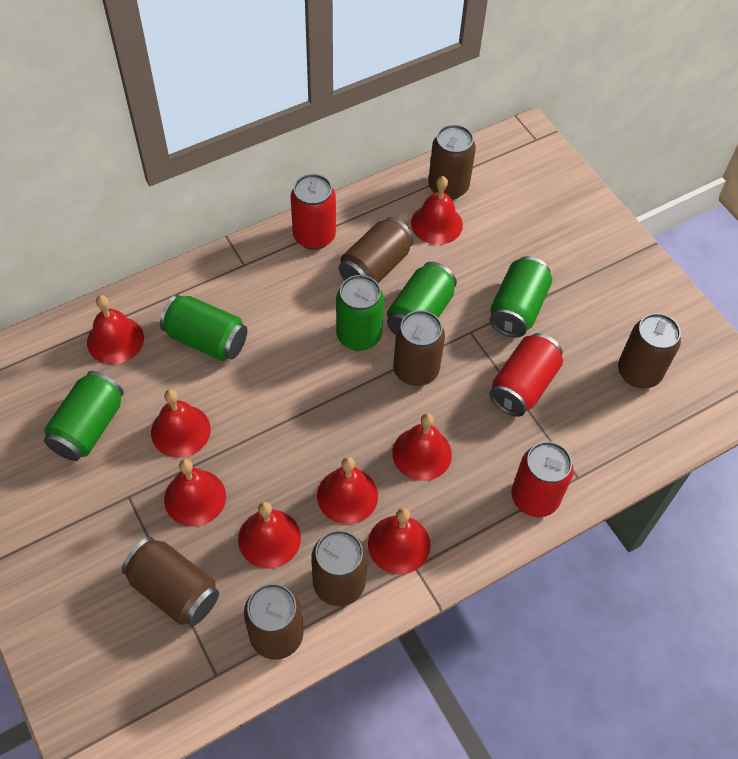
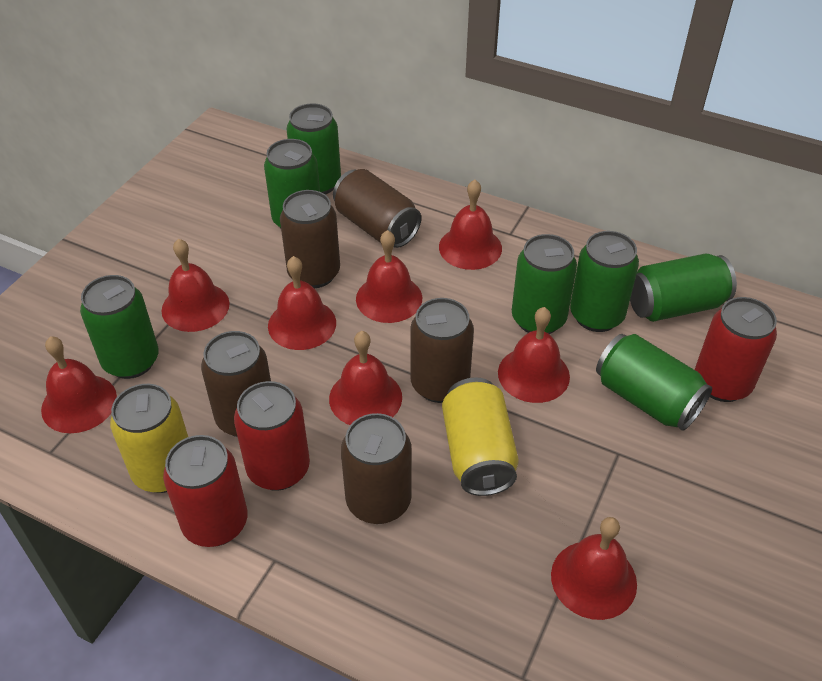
brown can: 7 -> 5
green can: 5 -> 7
yellow can: 0 -> 2

